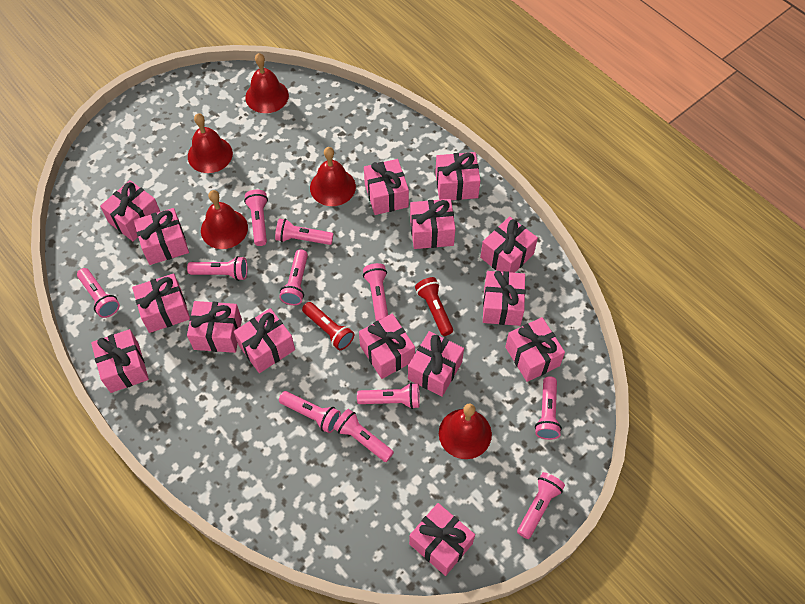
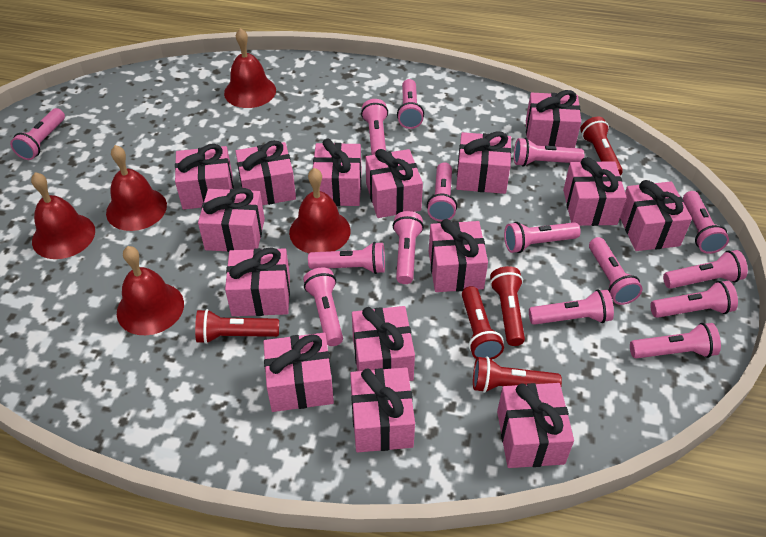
pink flashlight: 11 -> 15
red flashlight: 2 -> 5

